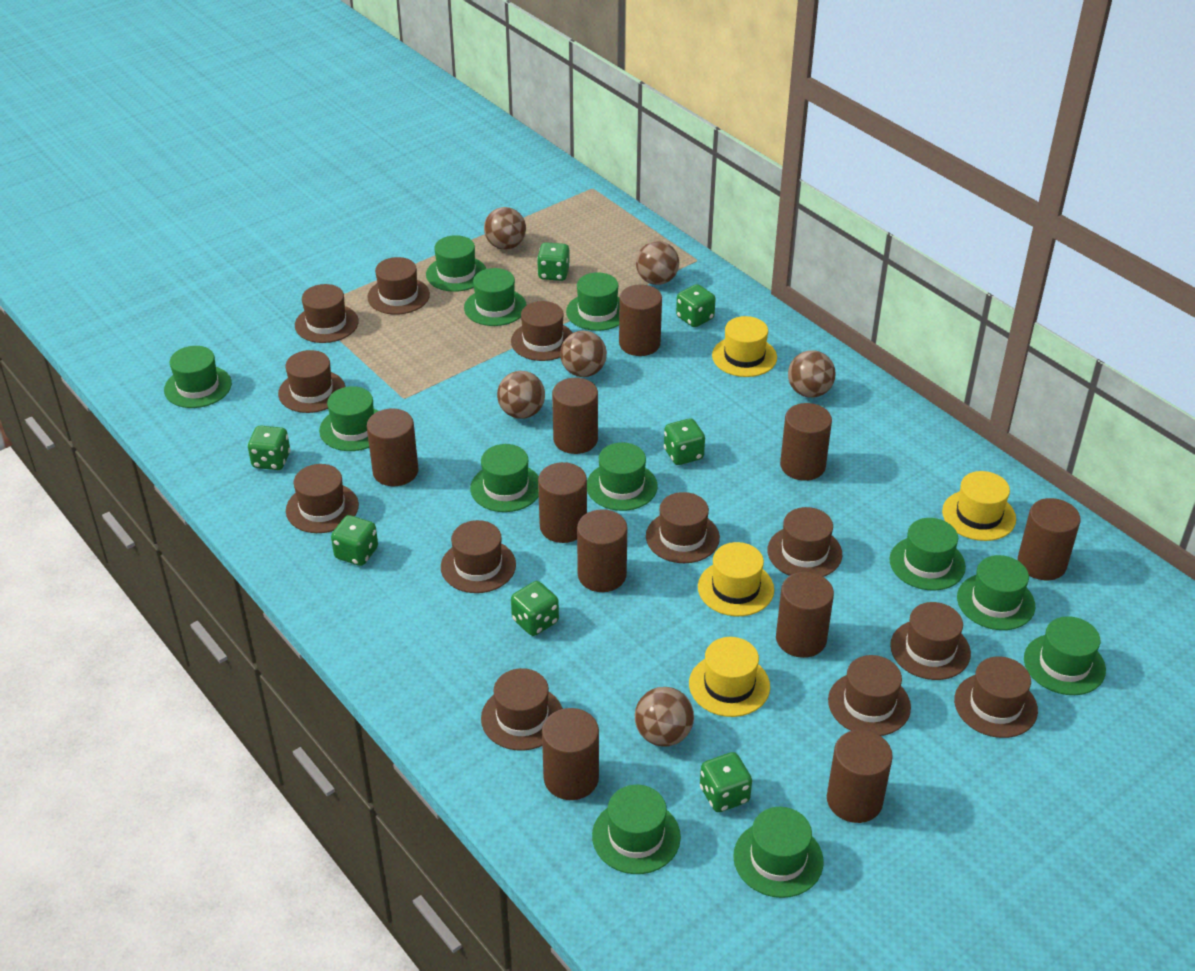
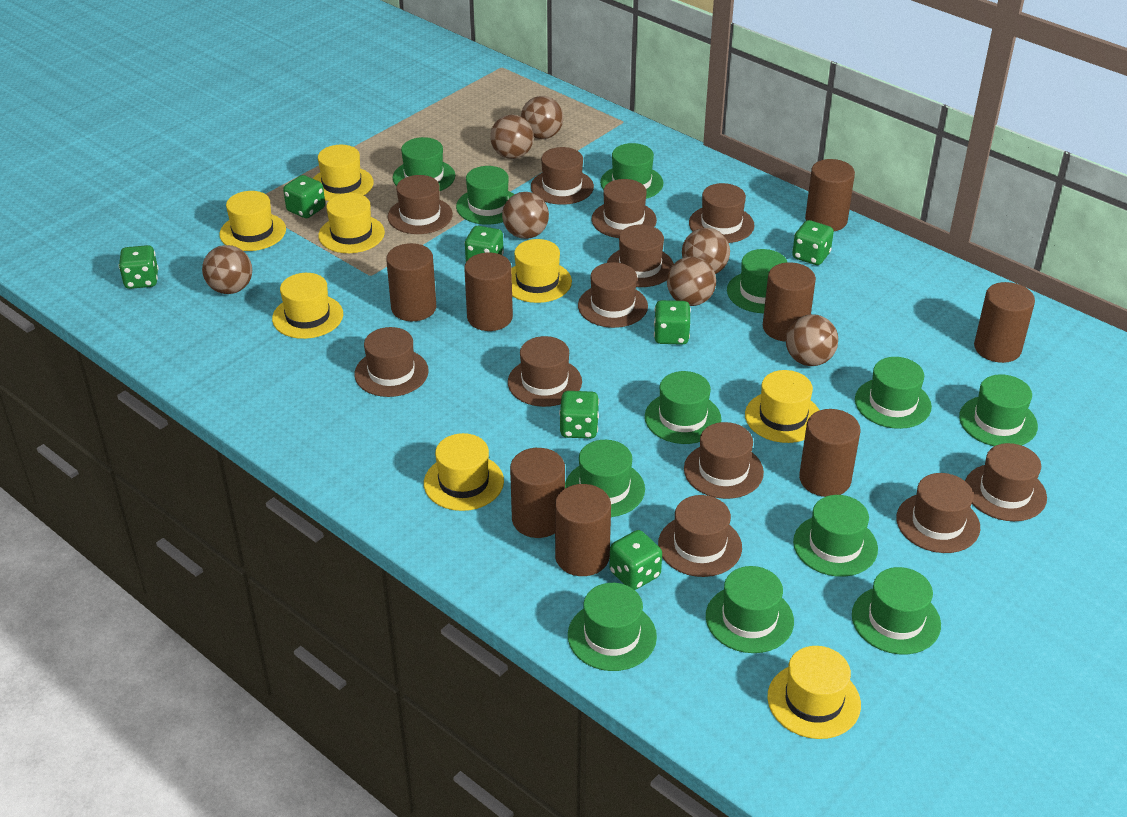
brown ball: 6 -> 7
brown cylinder: 10 -> 8
yellow hat: 4 -> 8

